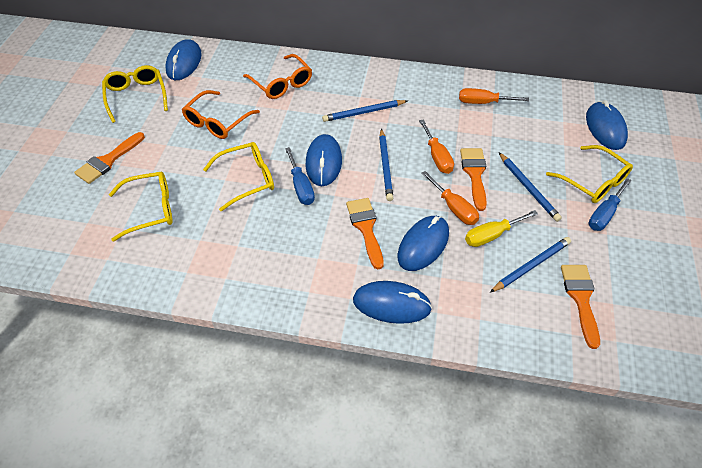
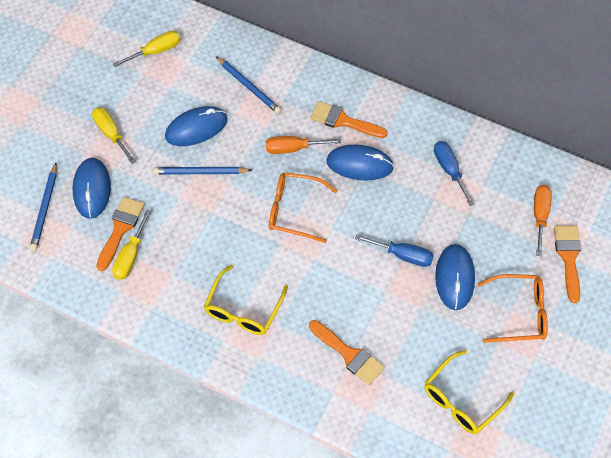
blue mouse: 5 -> 4
blue pencil: 4 -> 3
orange screwdriver: 3 -> 2
yellow glasses: 4 -> 2
yellow screwdriver: 1 -> 3

